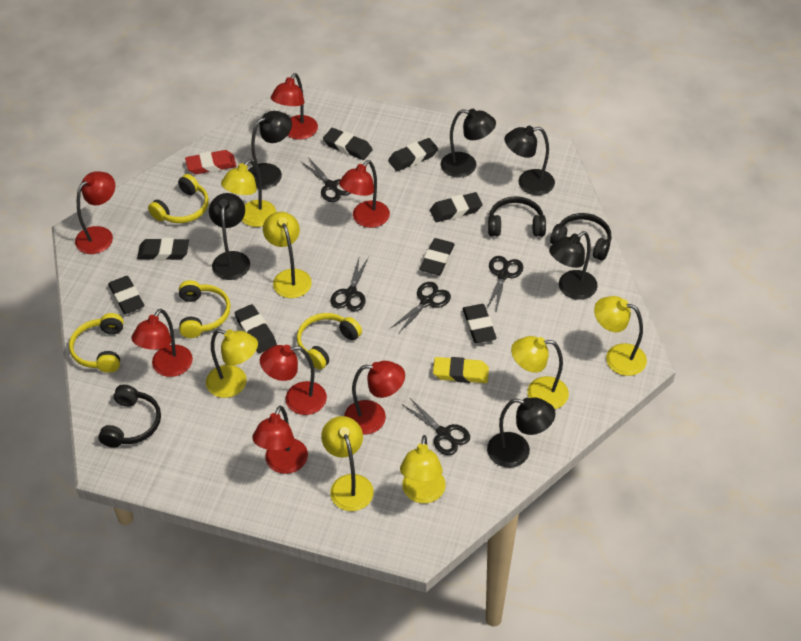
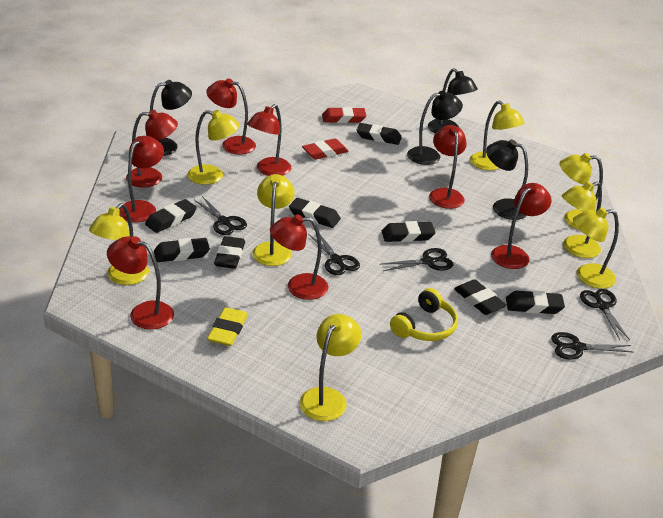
black headphones: 3 -> 0
black lamp: 6 -> 4
red eraser: 1 -> 2
red lamp: 7 -> 8
yellow headphones: 4 -> 1
yellow lamp: 7 -> 8

